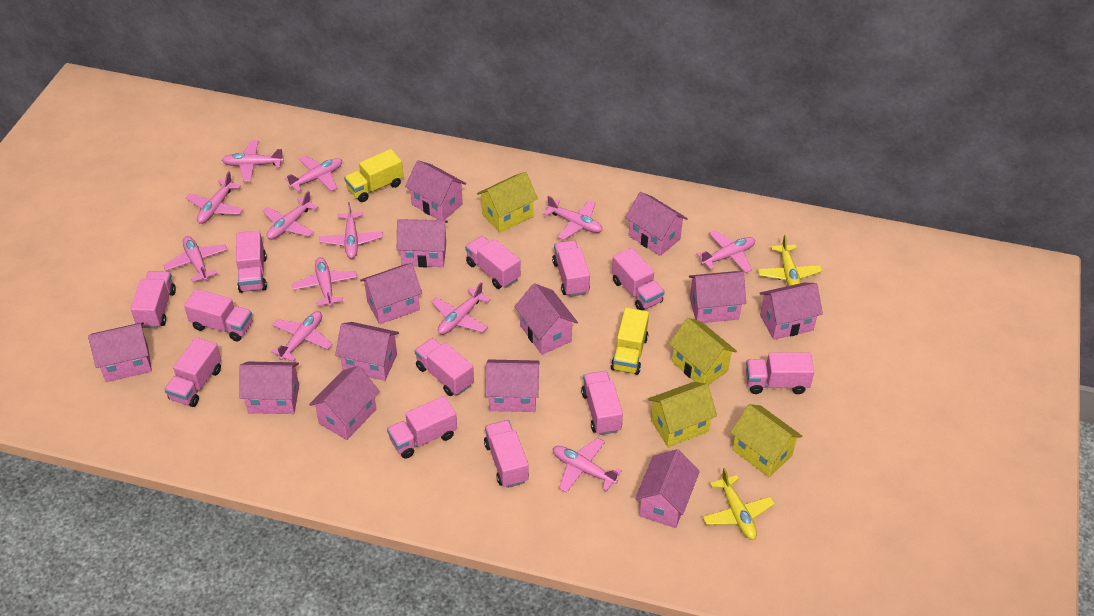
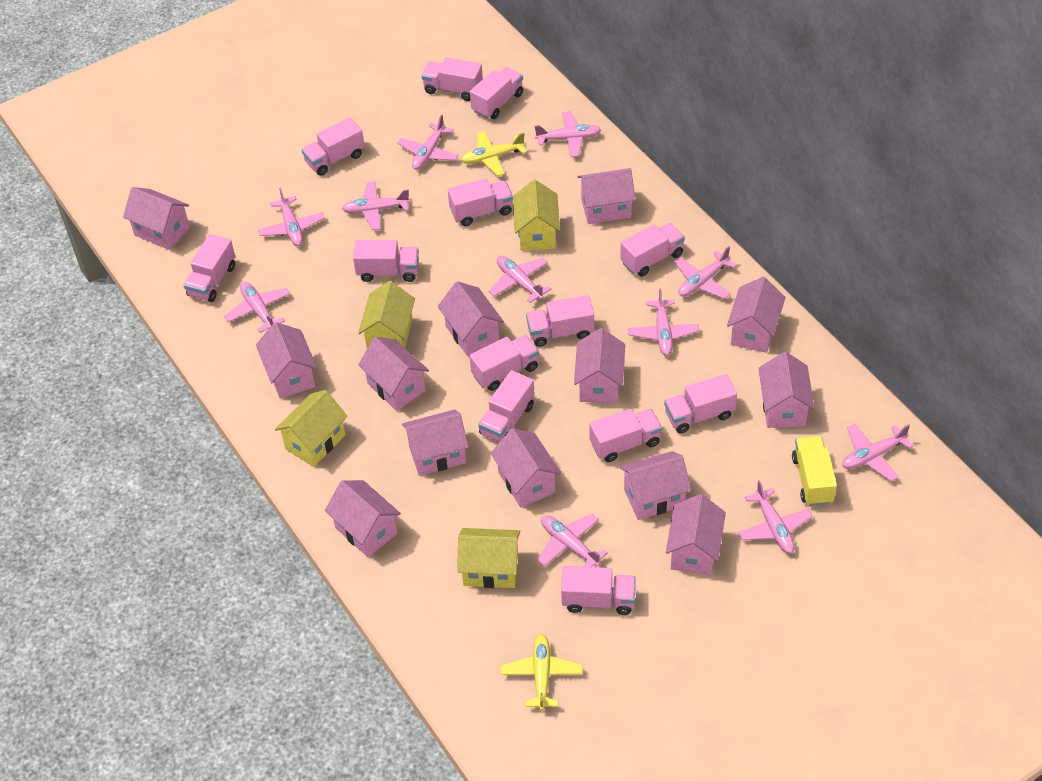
pink plane: 12 -> 11
pink truck: 12 -> 13
yellow truck: 2 -> 1

